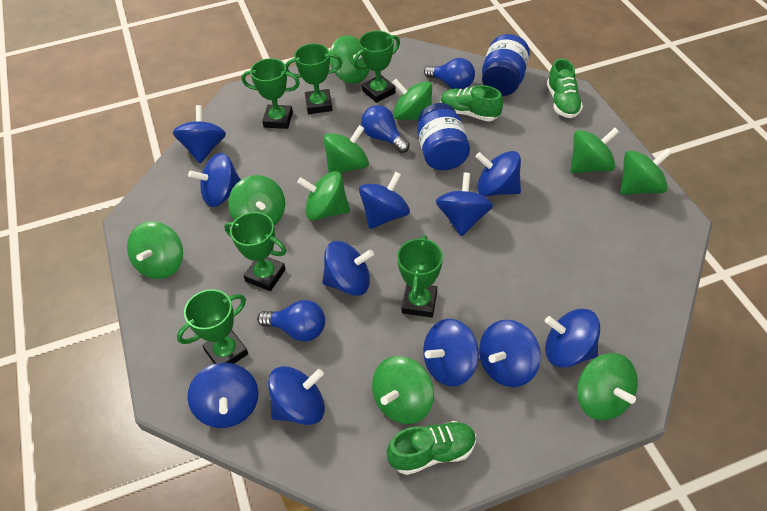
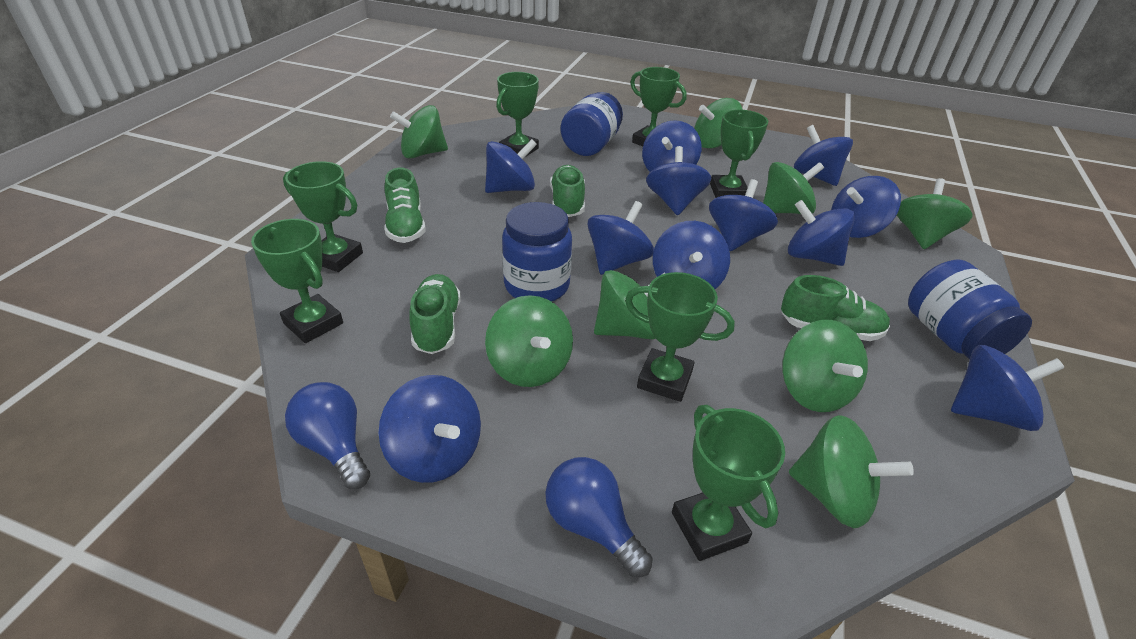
blue jar: 2 -> 3
blue light bulb: 3 -> 2
green shoe: 3 -> 4
green spinning top: 10 -> 8
green trophy: 6 -> 7

